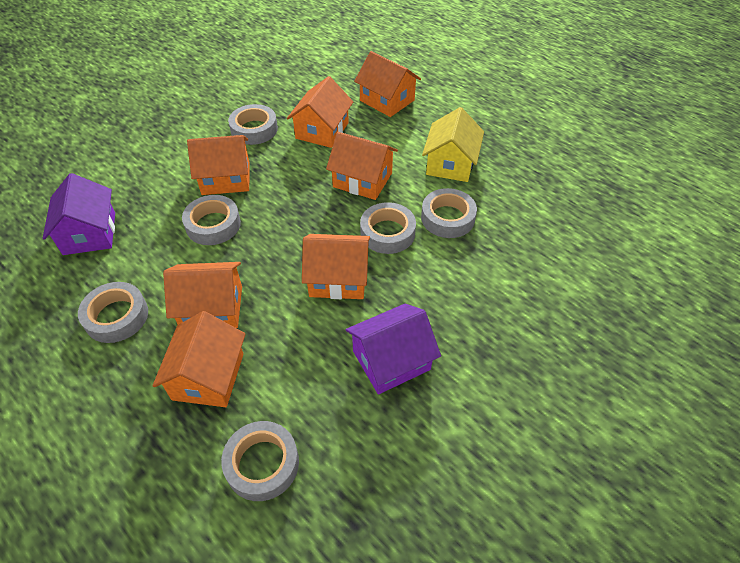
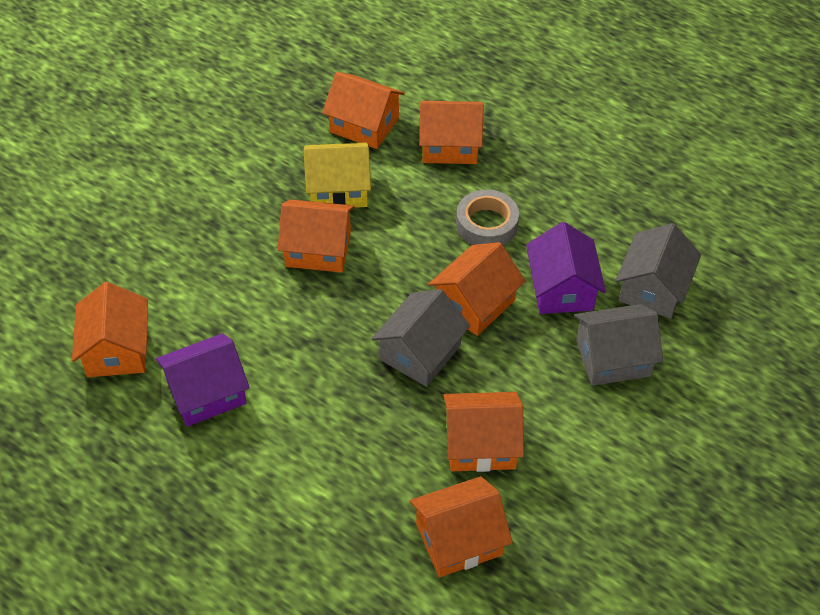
grey house: 0 -> 3
grey tape: 6 -> 1

